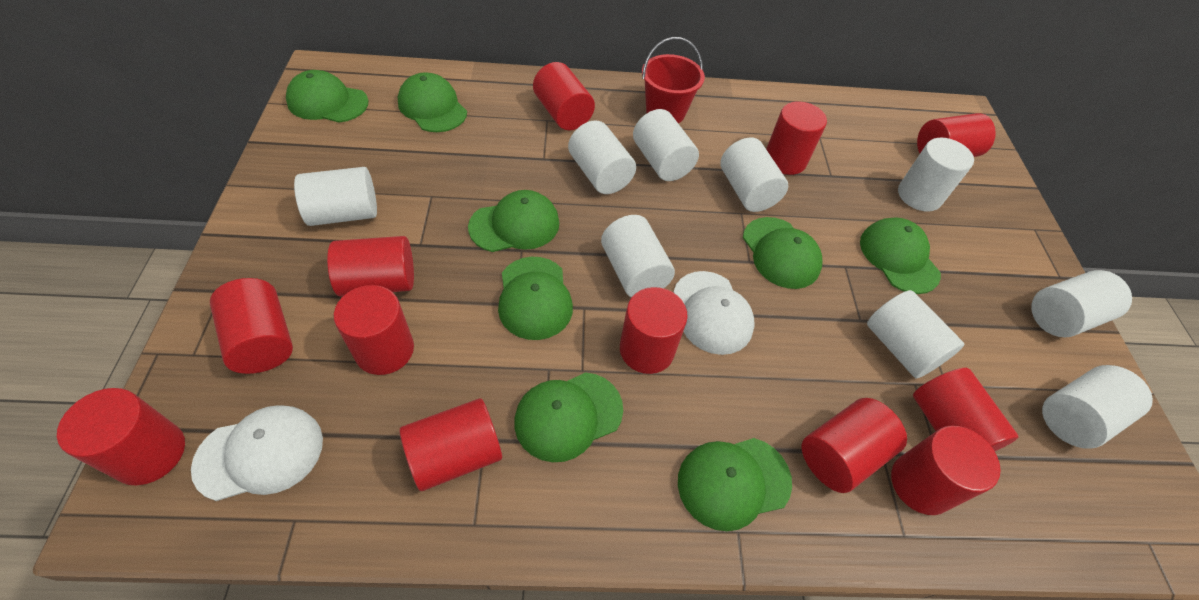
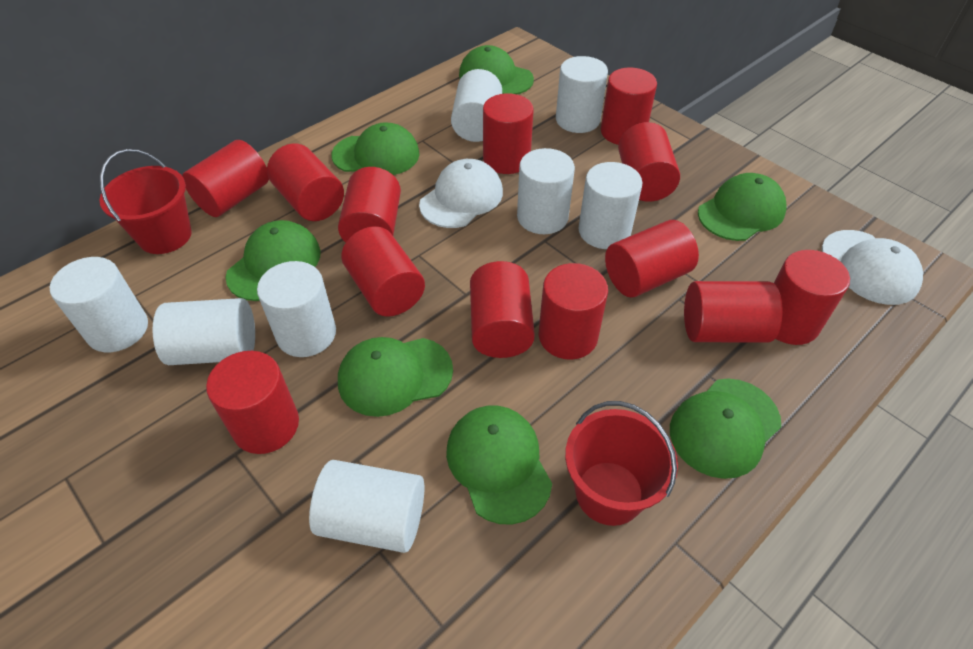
green cap: 8 -> 7
red bucket: 1 -> 2
red cylinder: 12 -> 13
white cylinder: 9 -> 8

